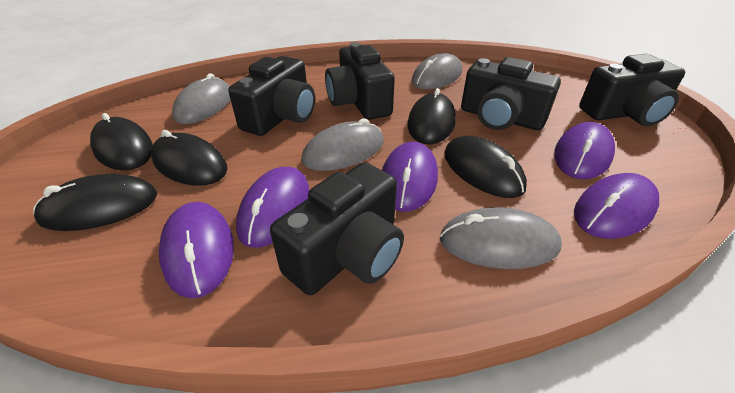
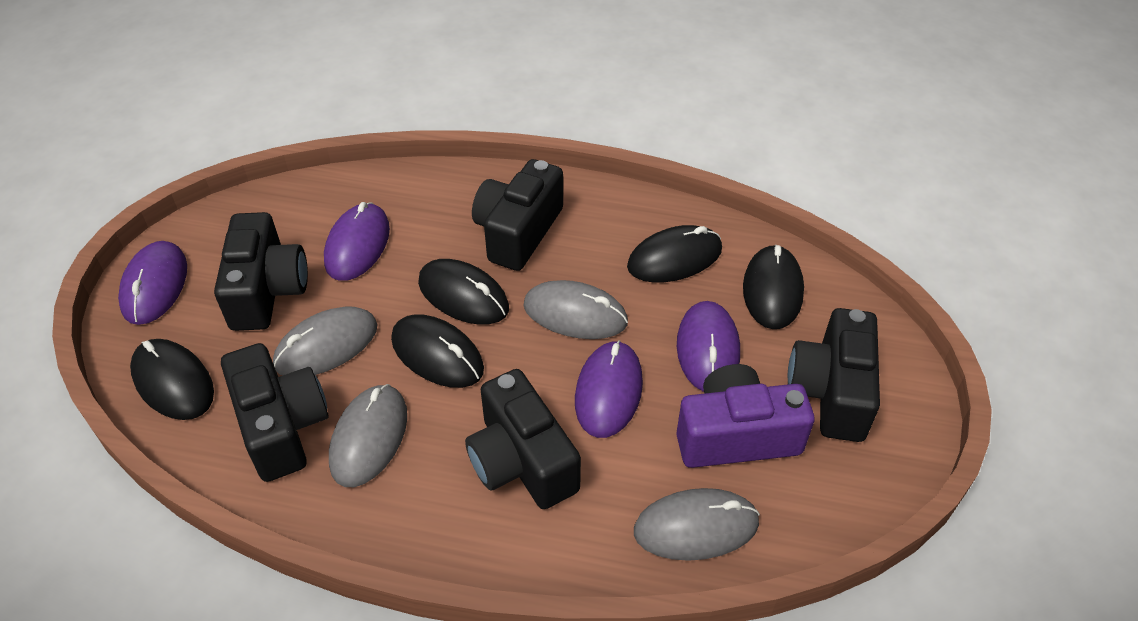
purple camera: 0 -> 1
purple mouse: 5 -> 4

